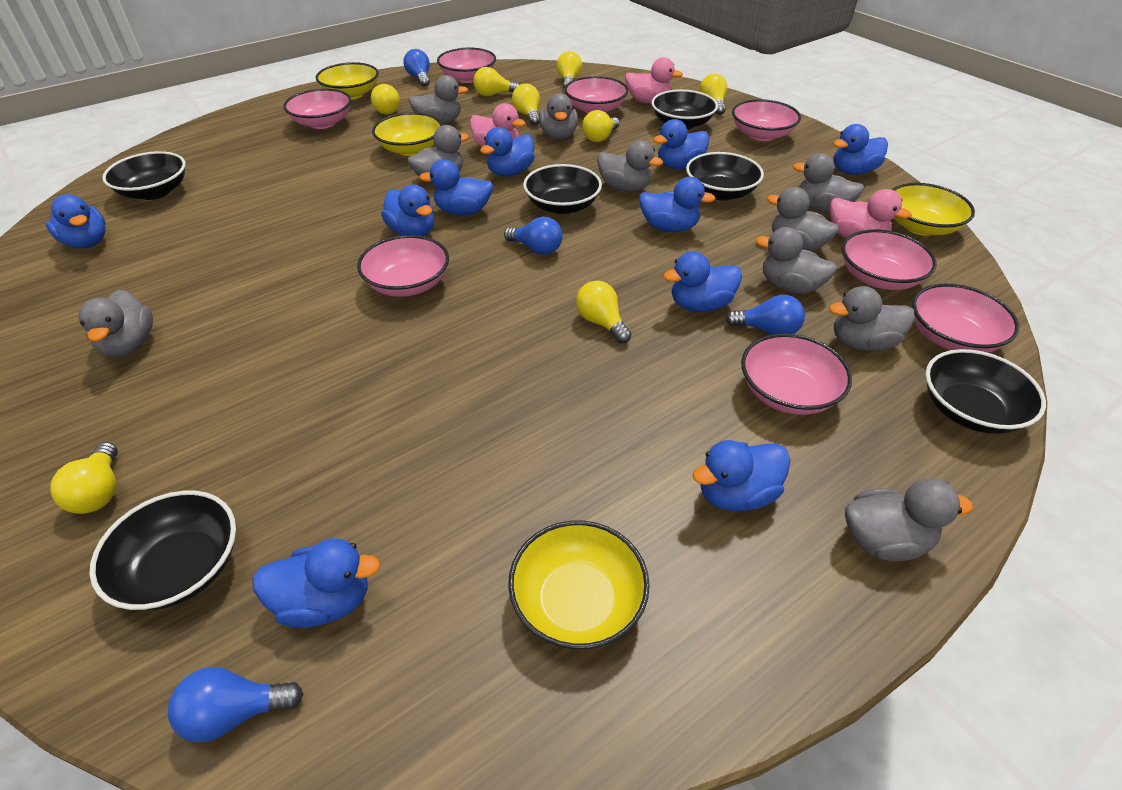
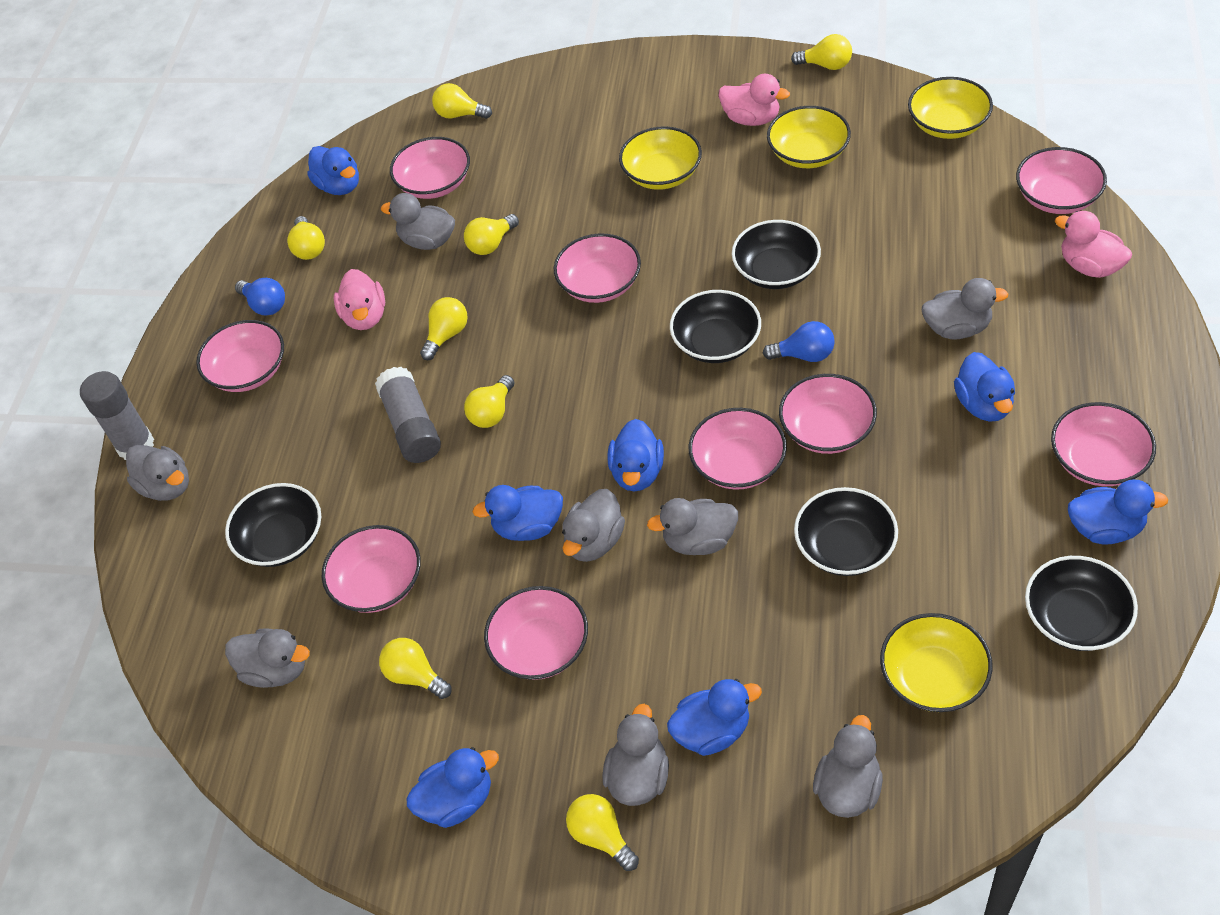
black bowl: 6 -> 5
blue duck: 10 -> 7
blue light bulb: 4 -> 2
grey duck: 10 -> 8
grey glue stick: 0 -> 2
pink bowl: 8 -> 9

